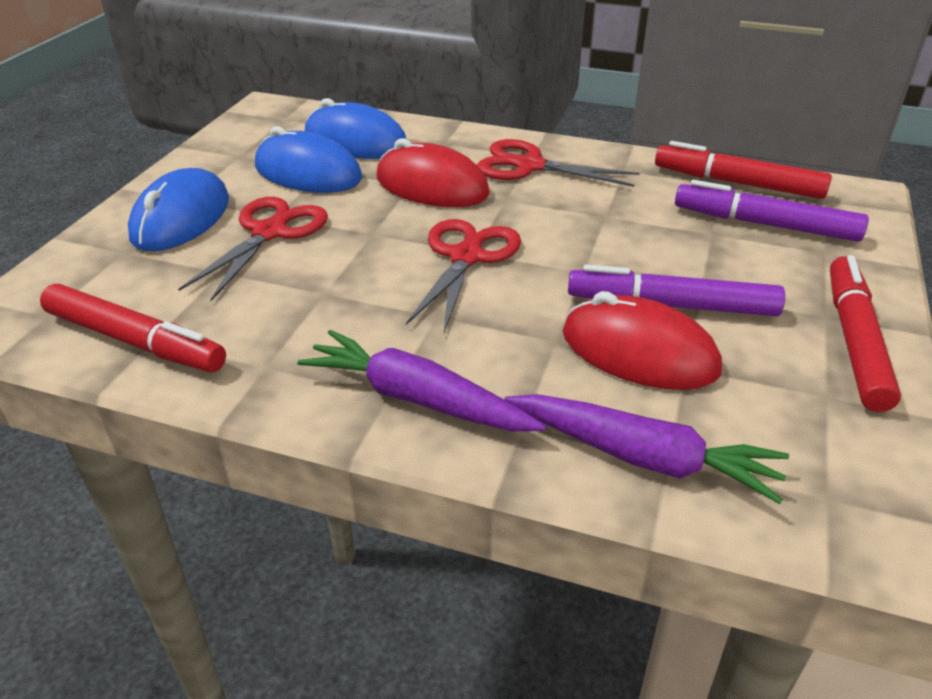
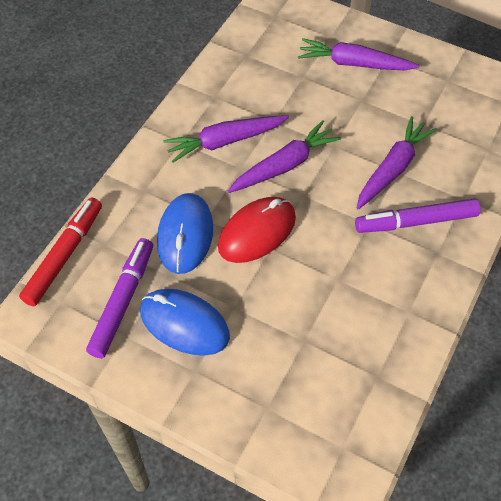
blue mouse: 3 -> 2
purple carrot: 2 -> 4
red marker: 3 -> 1
red mouse: 2 -> 1
red scissors: 3 -> 0

